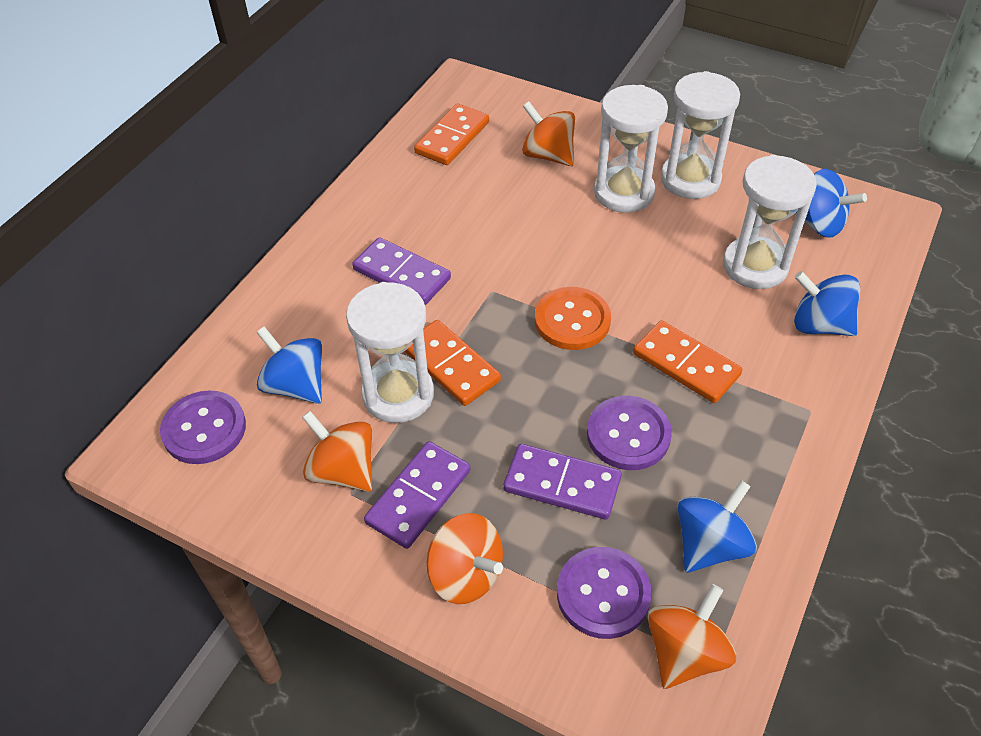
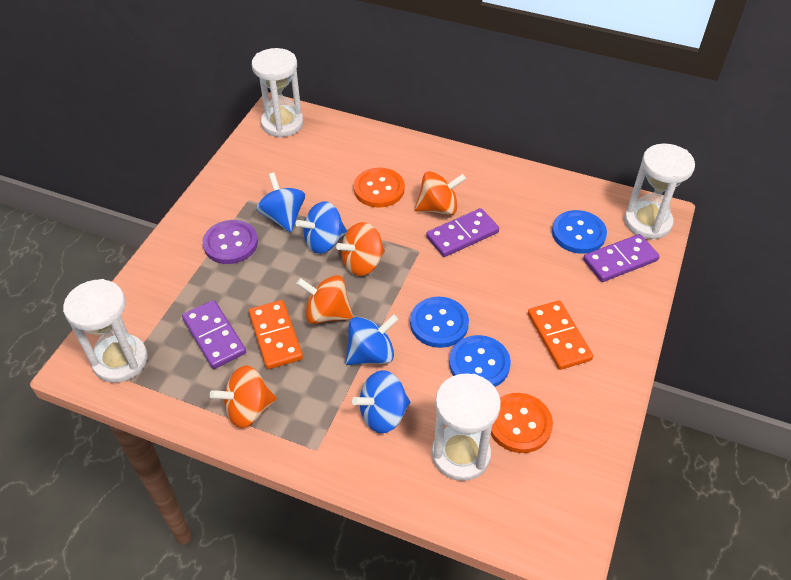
blue button: 0 -> 3
orange button: 1 -> 2
orange domino: 3 -> 2
purple button: 3 -> 1

